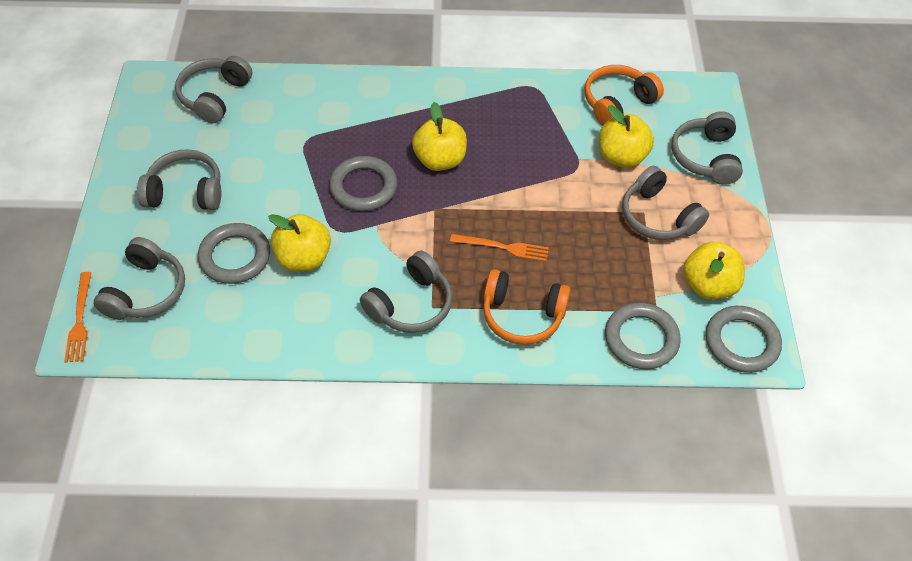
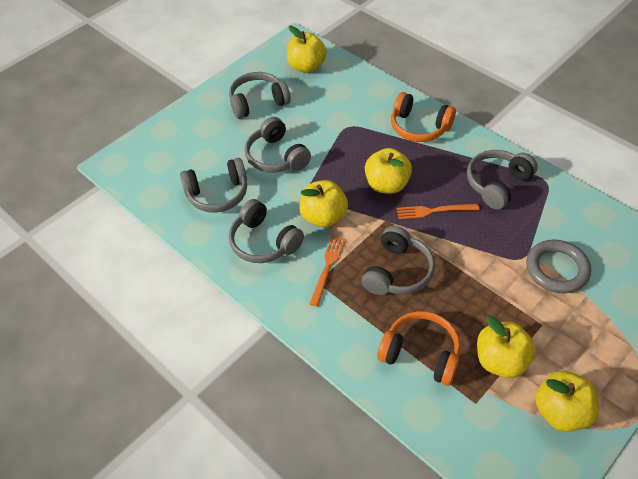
grey ring: 4 -> 1
yellow apple: 4 -> 5

